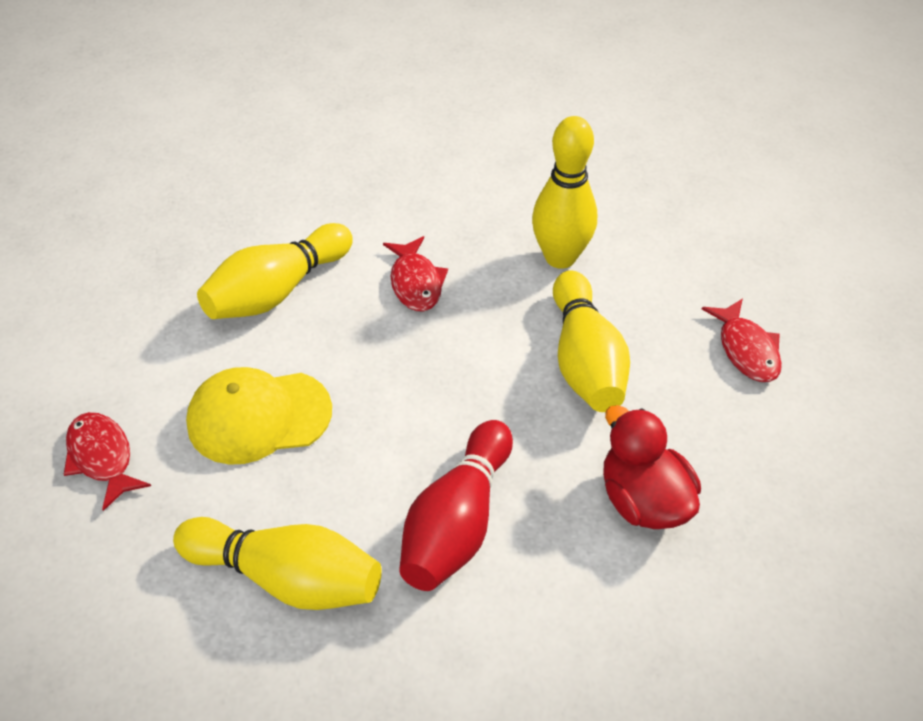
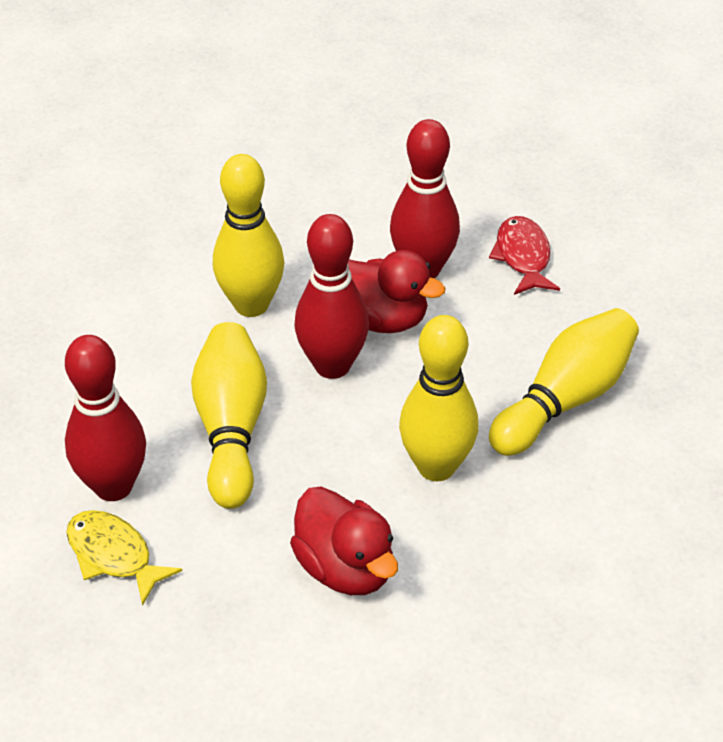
red bowling pin: 1 -> 3
red duck: 1 -> 2
red fish: 3 -> 1
yellow cap: 1 -> 0
yellow fish: 0 -> 1

